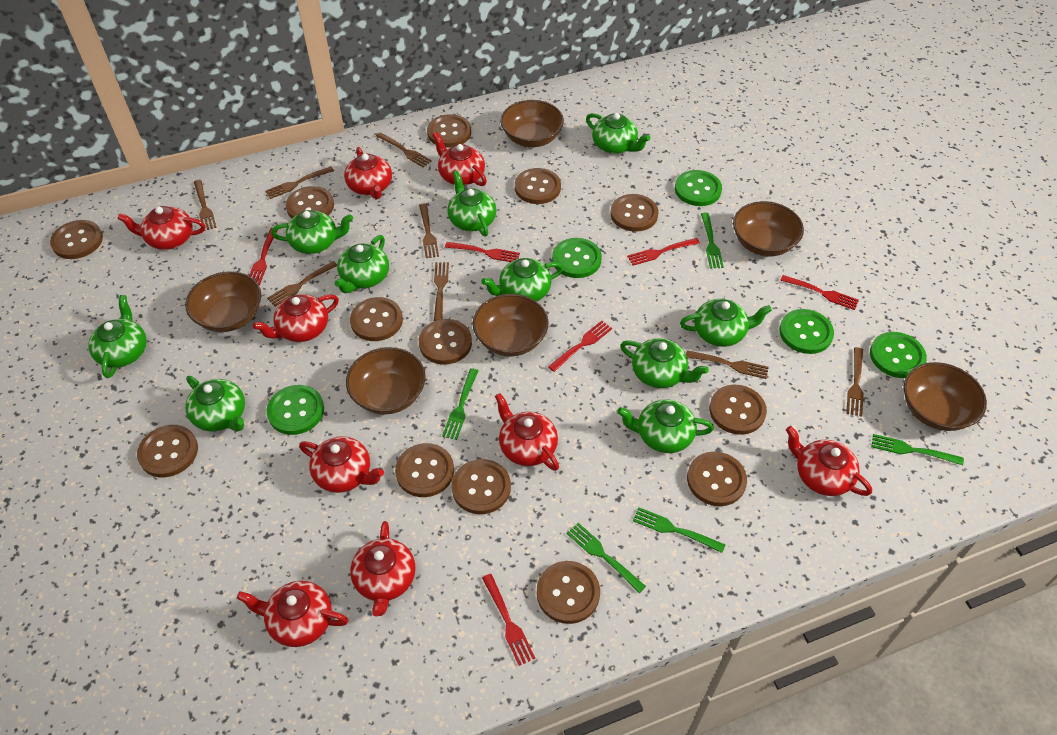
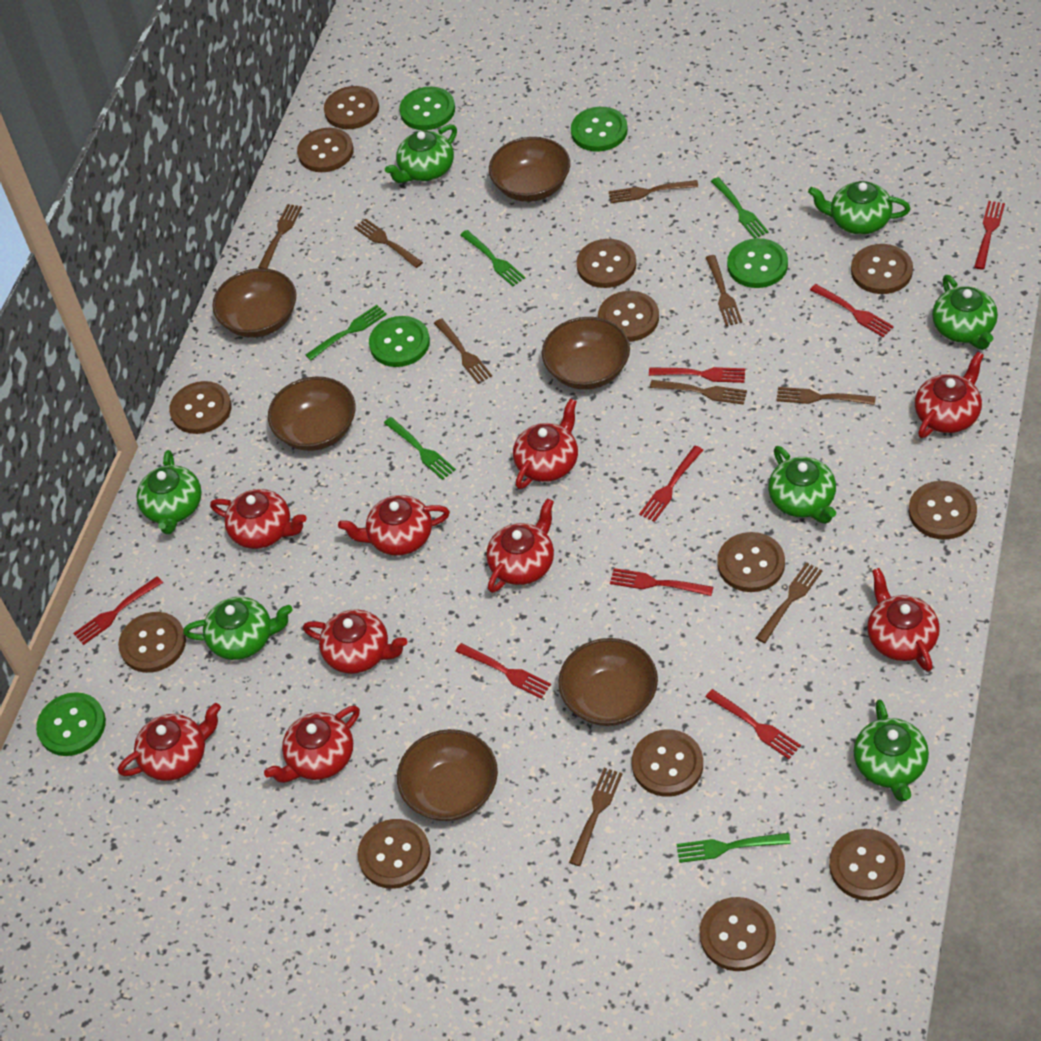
brown fork: 8 -> 9
green teapot: 10 -> 7
red fork: 6 -> 8

